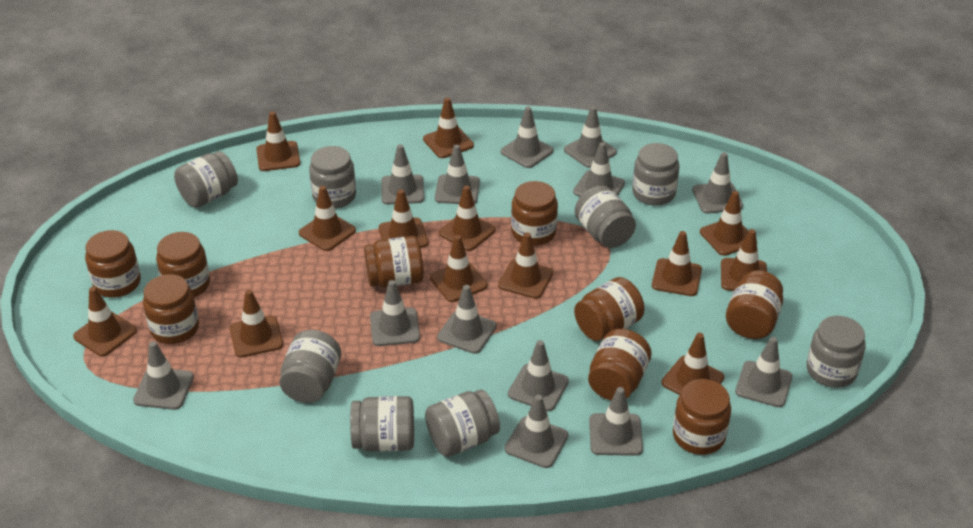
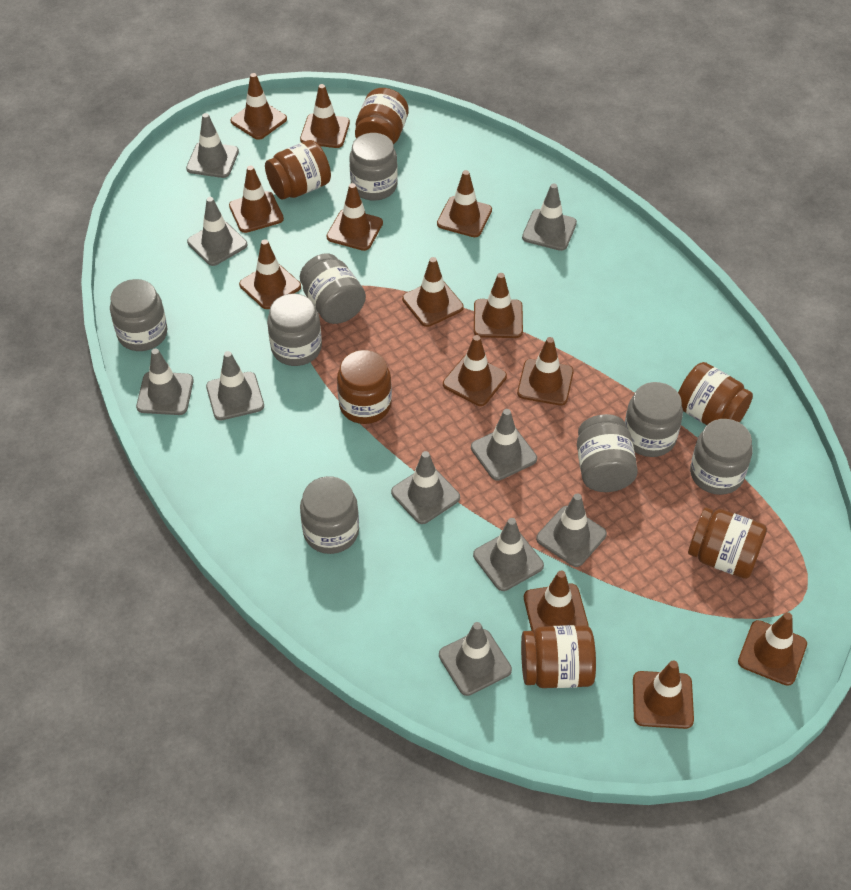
brown jar: 9 -> 6
grey traffic cone: 13 -> 10

